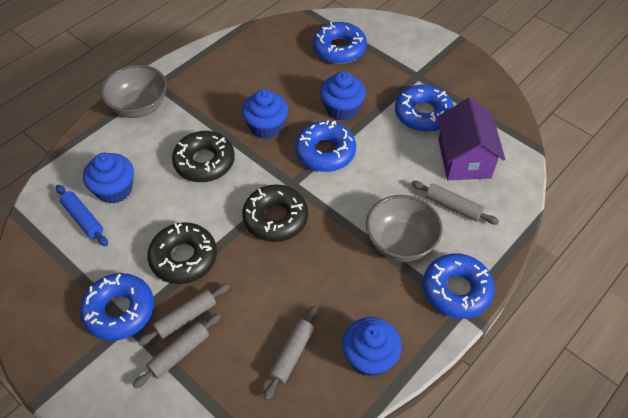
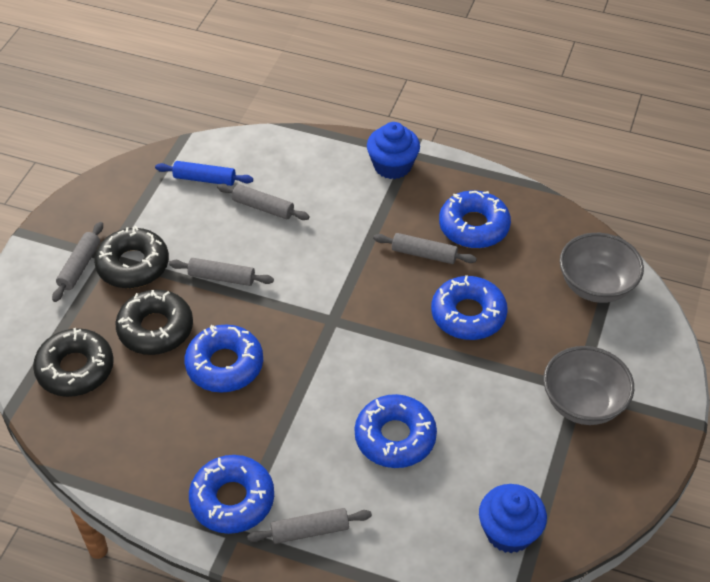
blue cupcake: 4 -> 2
grey rolling pin: 4 -> 5
purple house: 1 -> 0

